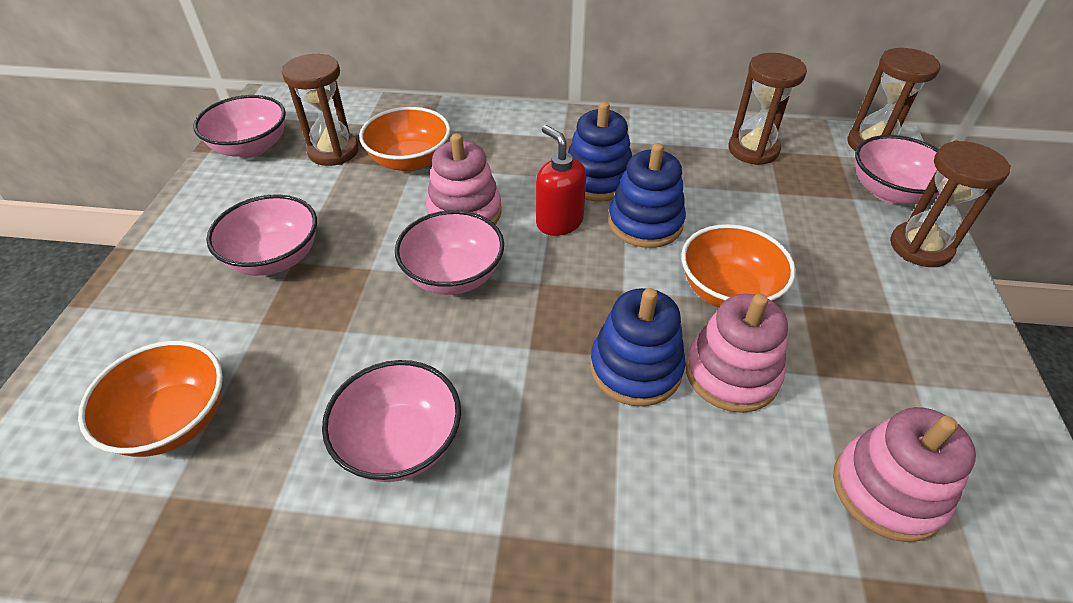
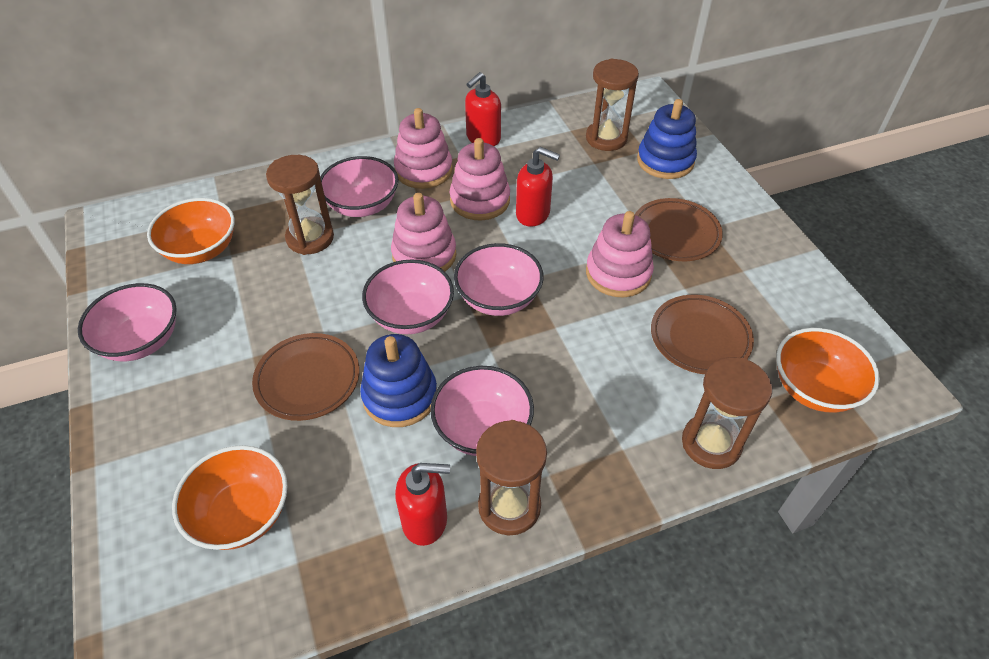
blue stacking toy: 3 -> 2
brown plate: 0 -> 3
pink stacking toy: 3 -> 4
red soap dispenser: 1 -> 3

